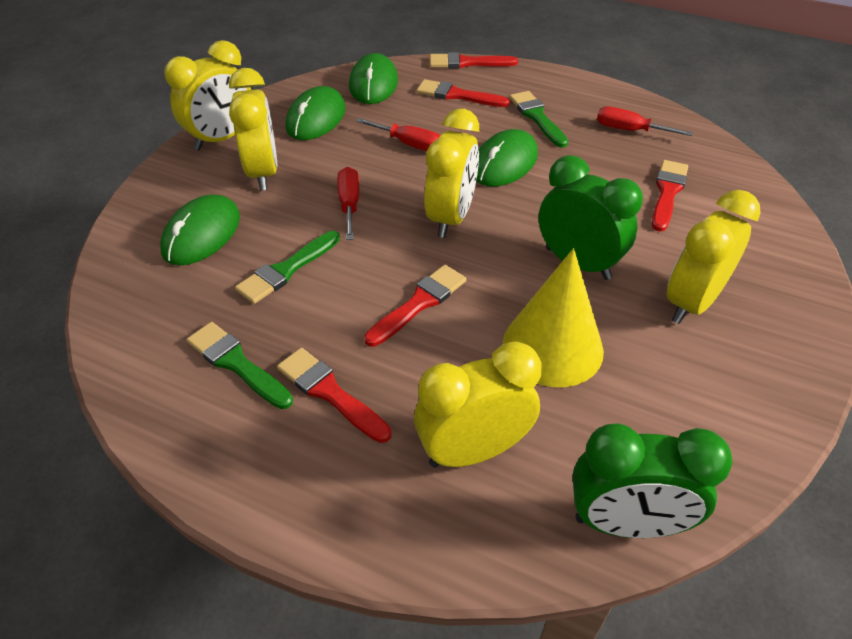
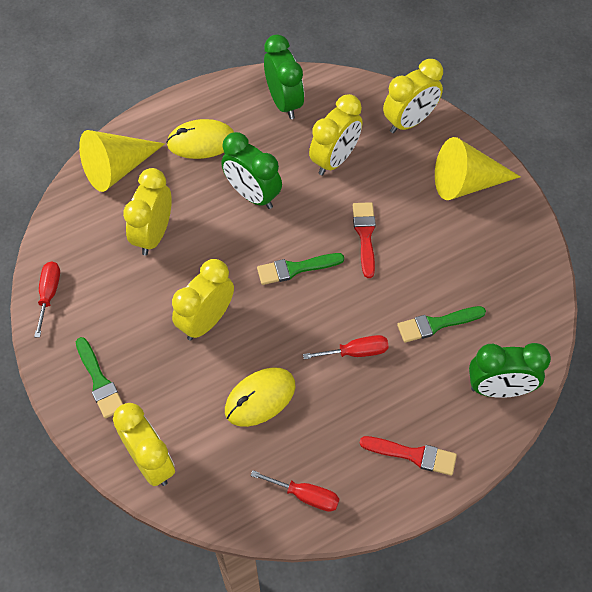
green clock: 2 -> 3
green mouse: 4 -> 0
red brush: 5 -> 2
yellow cone: 1 -> 2
yellow mouse: 0 -> 2

